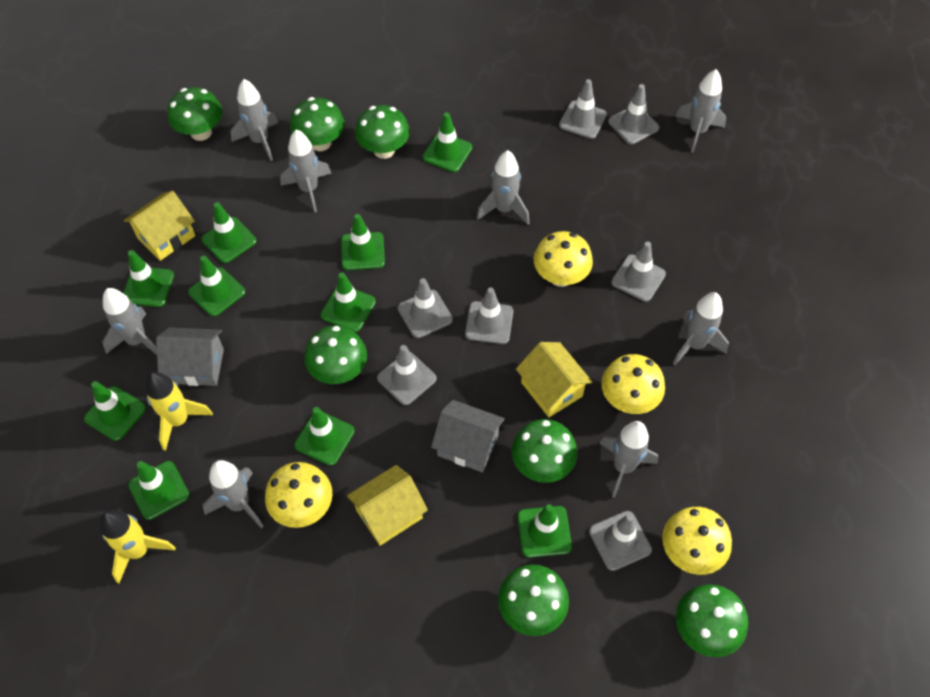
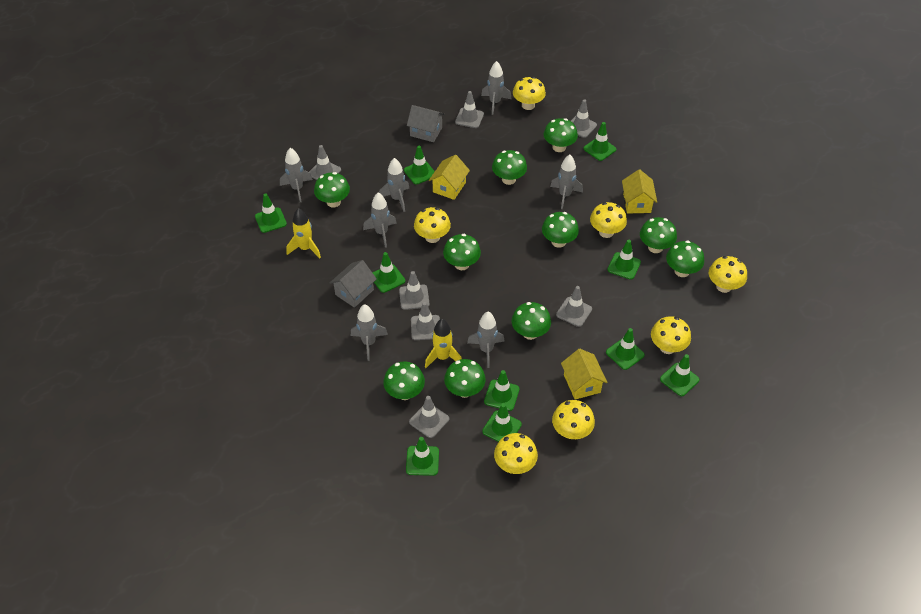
green mushroom: 7 -> 10
grey rocket: 8 -> 7
yellow mushroom: 4 -> 7

